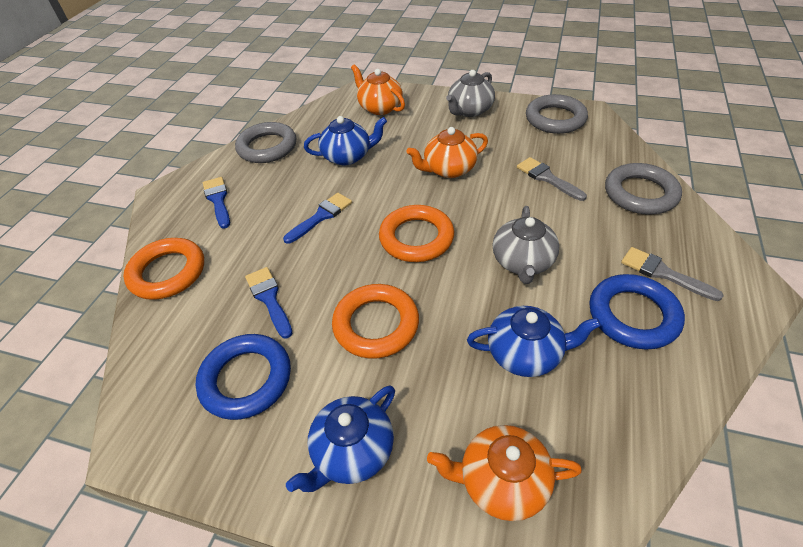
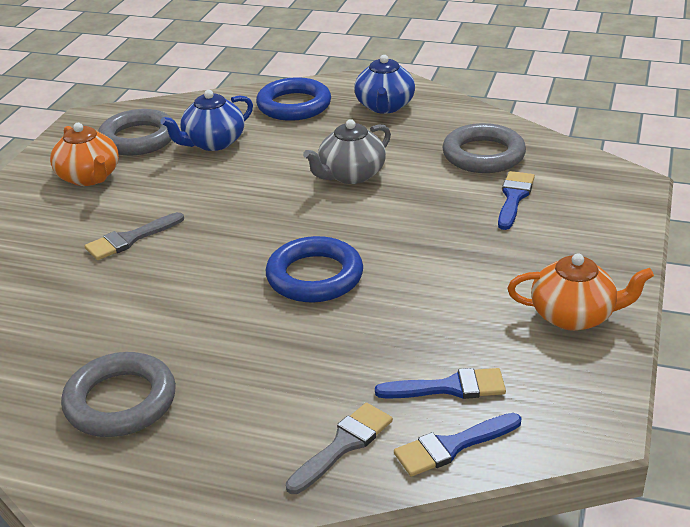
blue teapot: 3 -> 2
grey teapot: 2 -> 1
orange ring: 3 -> 0
orange teapot: 3 -> 2

